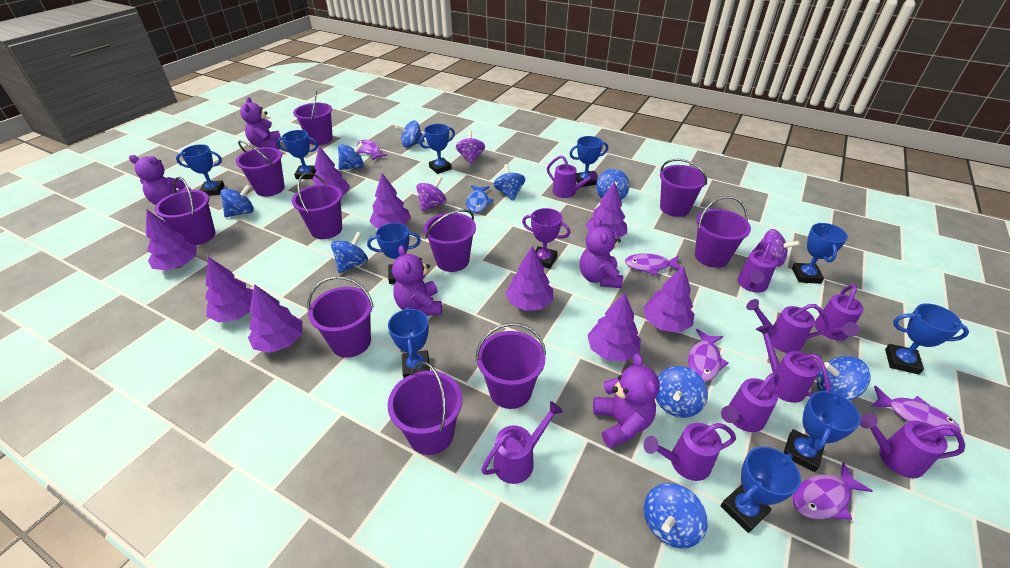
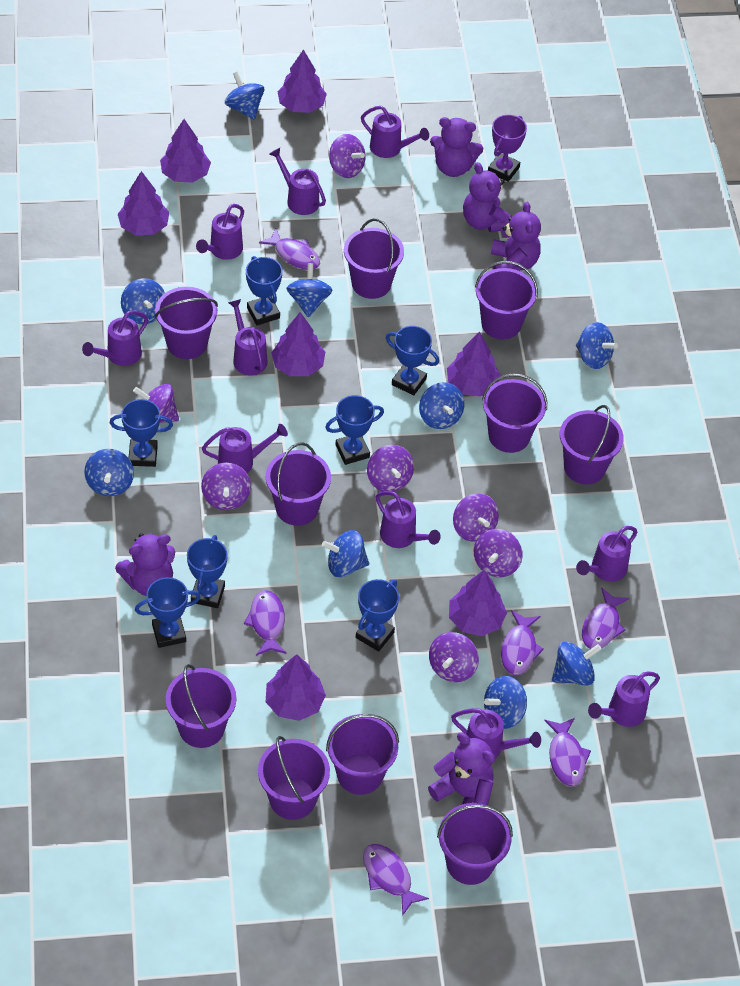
blue fish: 1 -> 0
blue trophy: 10 -> 7
purple fish: 5 -> 6
purple spinning top: 3 -> 7
purple tree: 9 -> 7
purple watering can: 9 -> 10

